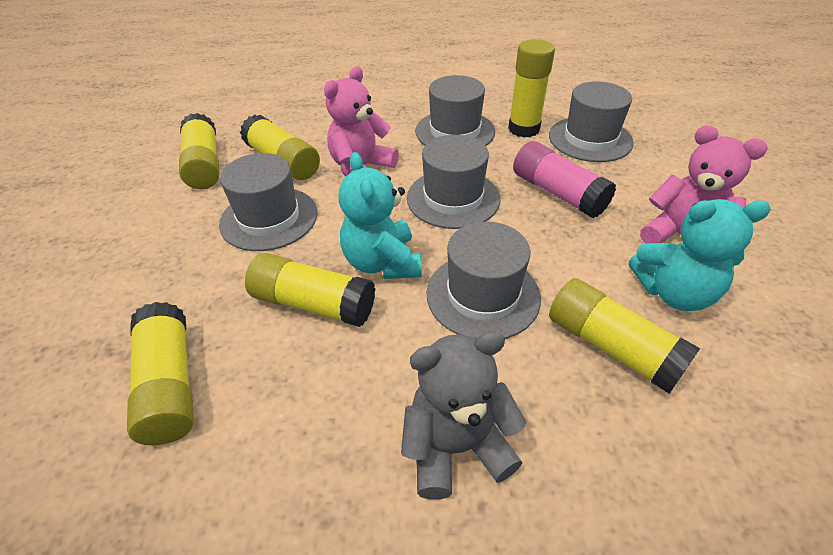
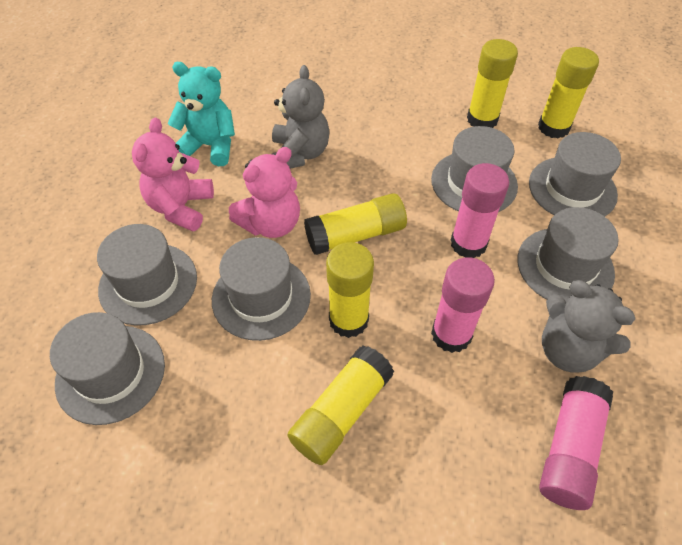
grey hat: 5 -> 6
grey teddy bear: 1 -> 2
pink glue stick: 1 -> 3
turquoise teddy bear: 2 -> 1
yellow glue stick: 6 -> 5

